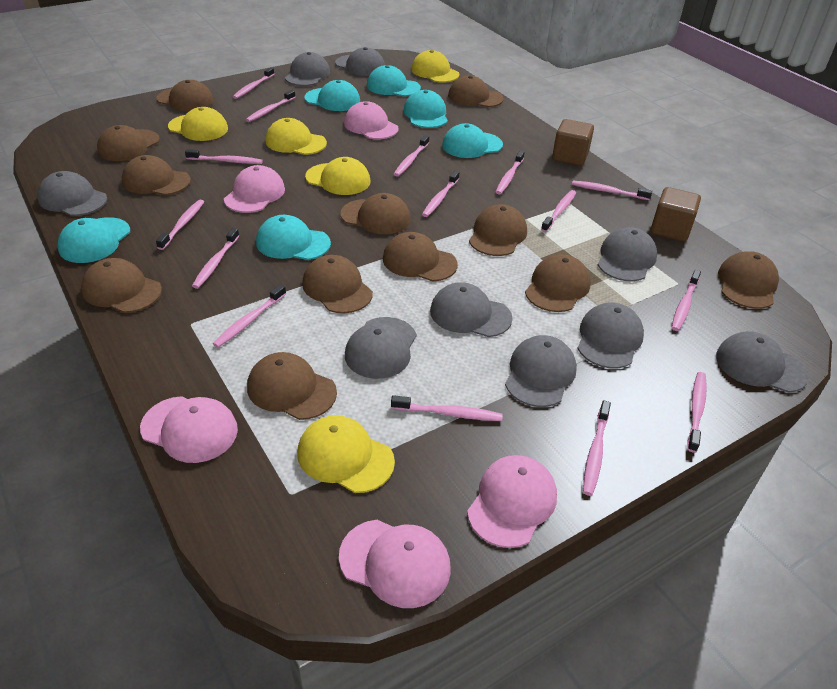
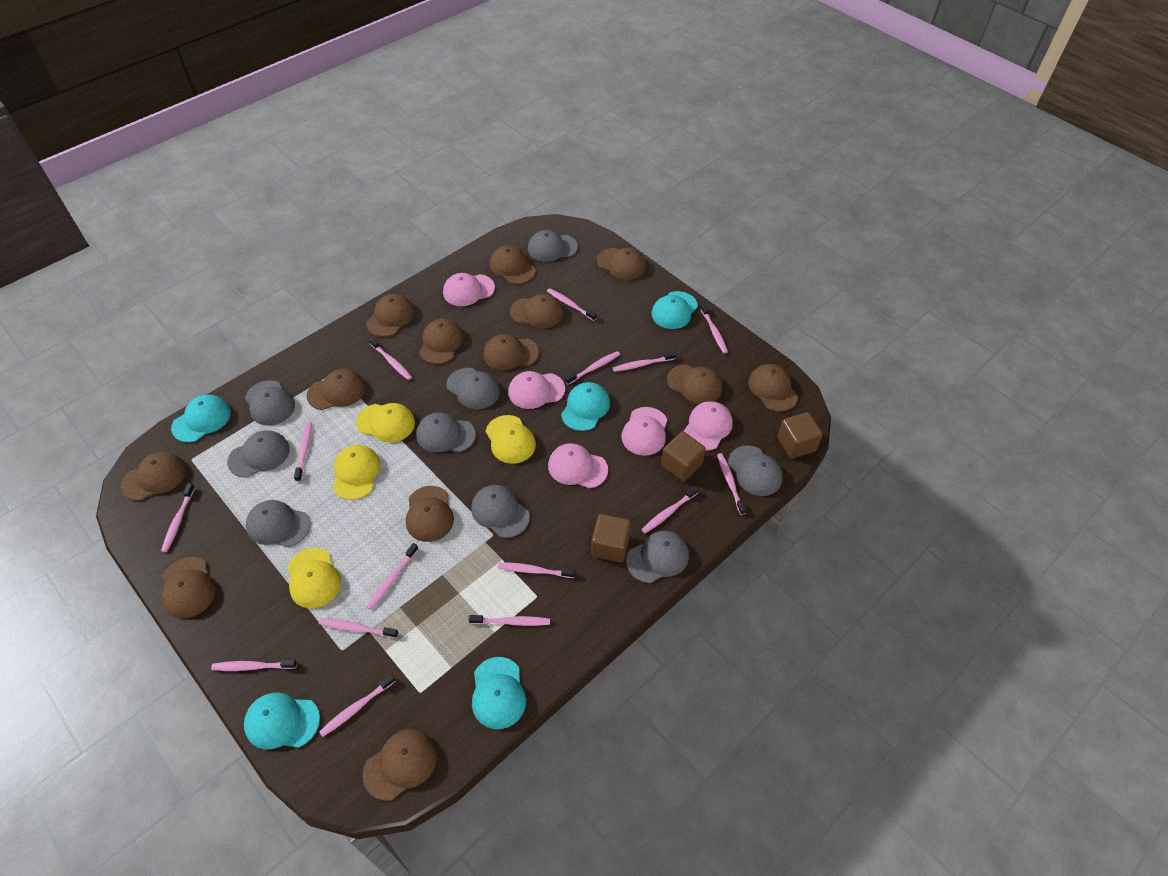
brown cap: 12 -> 13
brown cube: 2 -> 3
turquoise cap: 6 -> 5
yellow cap: 5 -> 4

